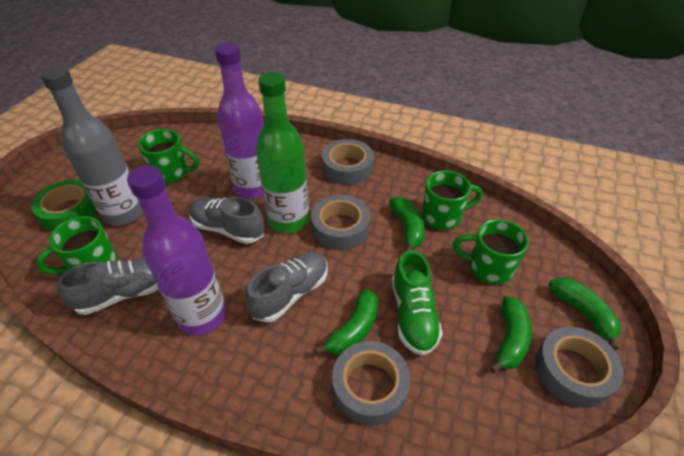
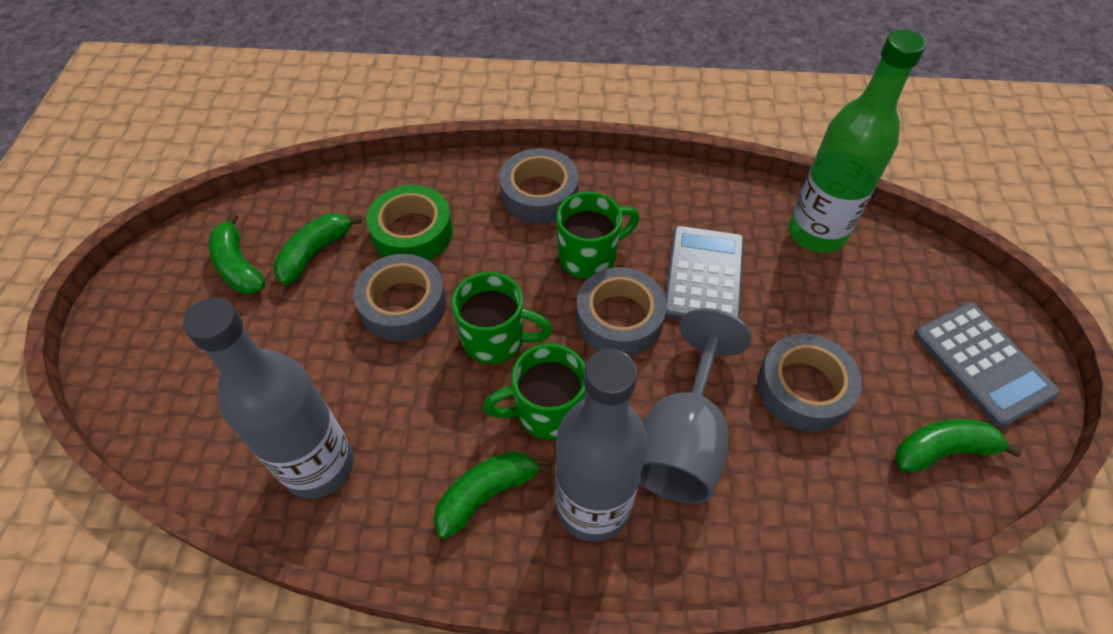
green mug: 4 -> 3
green shoe: 1 -> 0
grey bottle: 1 -> 2
grey calculator: 0 -> 2
grey goblet: 0 -> 1
grey shoe: 3 -> 0
purple bottle: 2 -> 0

